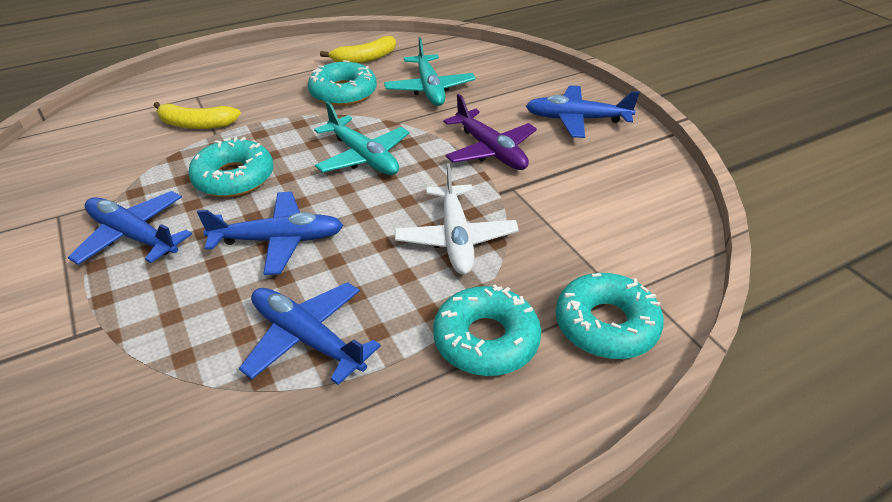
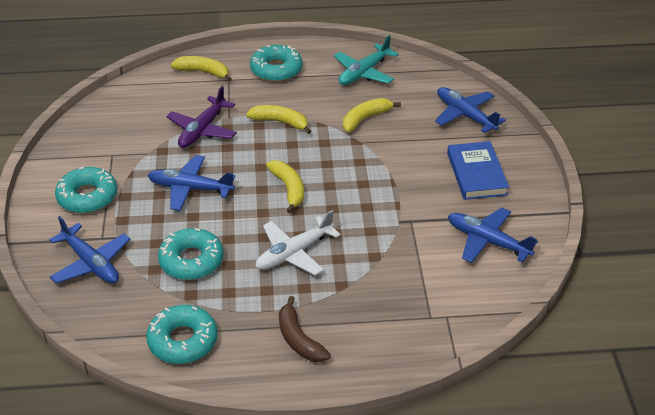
blue book: 0 -> 1
brown banana: 0 -> 1
turquoise plane: 2 -> 1
yellow banana: 2 -> 4

